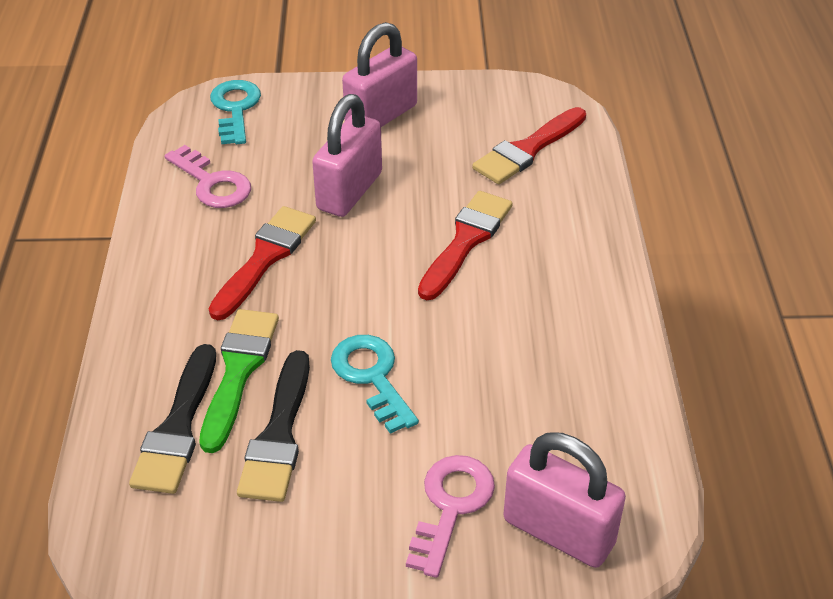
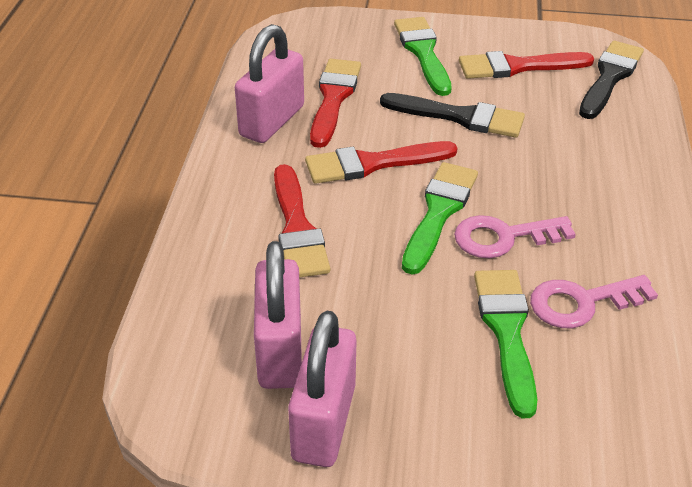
green brush: 1 -> 3
red brush: 3 -> 4
turquoise key: 2 -> 0

